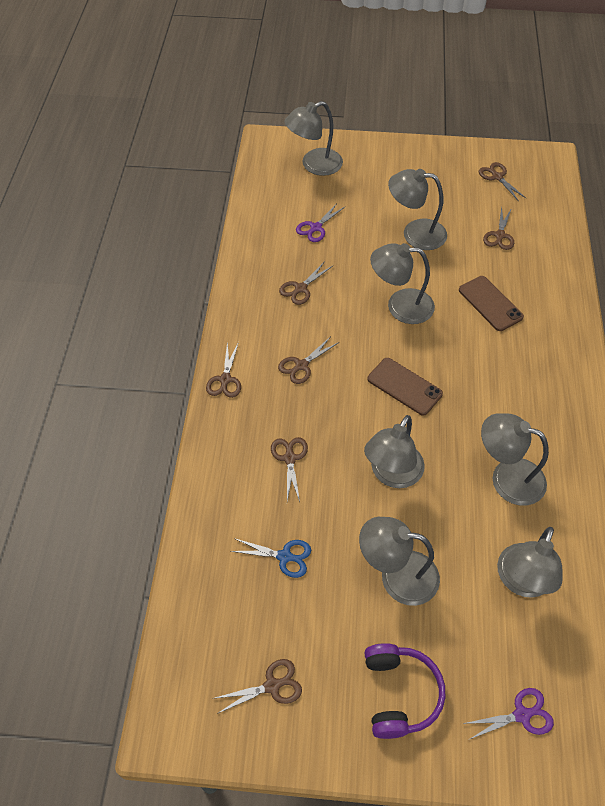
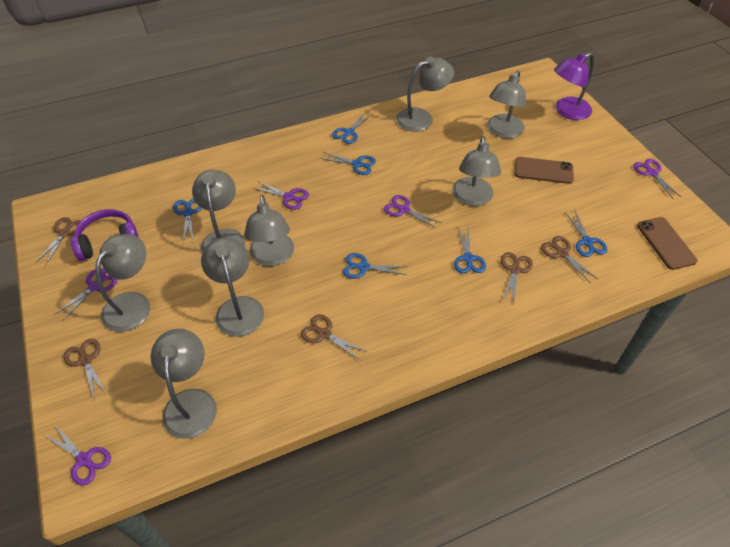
blue scissors: 1 -> 6
brown scissors: 7 -> 5
grey lamp: 7 -> 8
purple lamp: 0 -> 1
purple scissors: 2 -> 5

